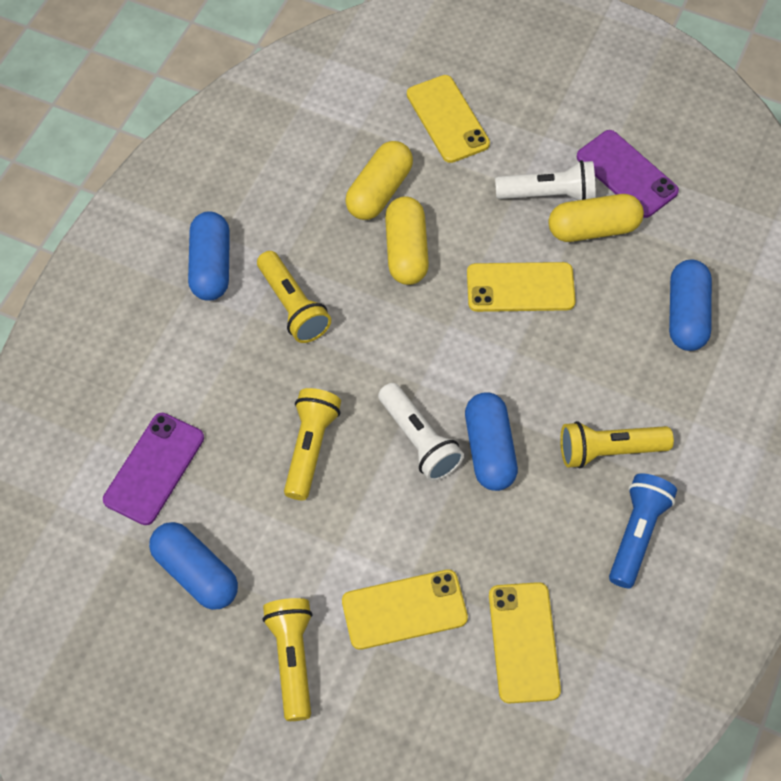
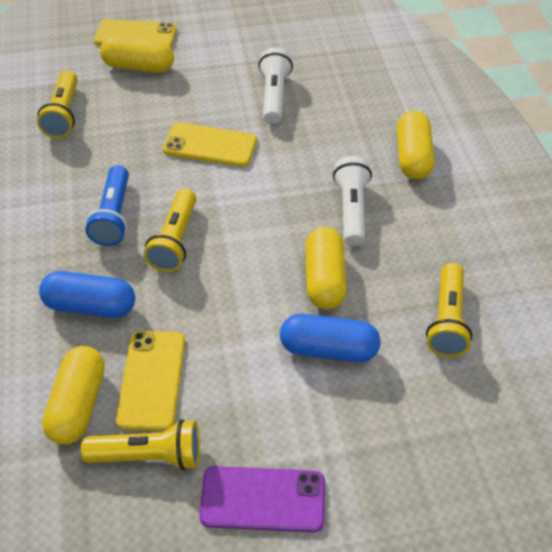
blue capsule: 4 -> 2
purple phone: 2 -> 1
yellow capsule: 3 -> 4
yellow phone: 4 -> 3

